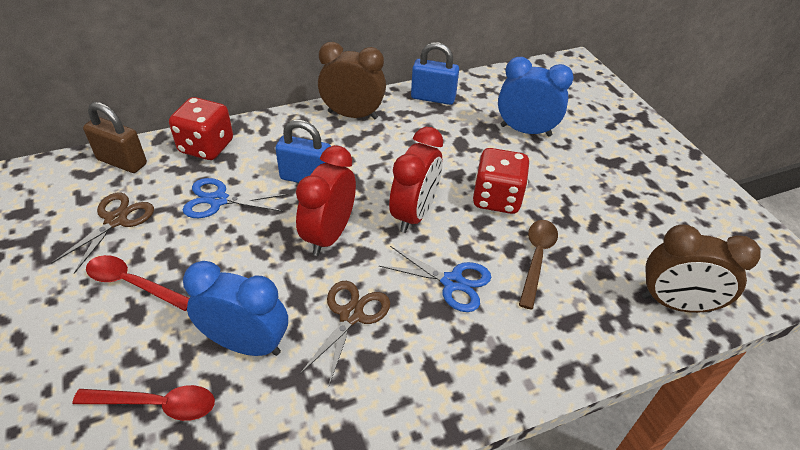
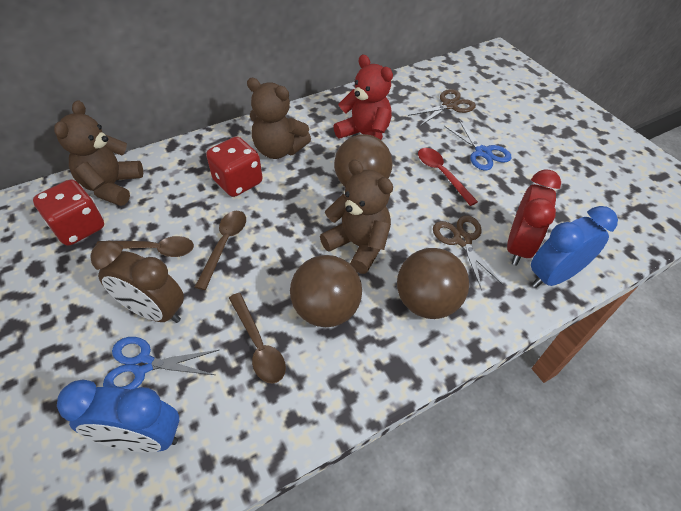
blue padlock: 2 -> 0
brown ball: 0 -> 3
brown clock: 2 -> 1
brown padlock: 1 -> 0
brown spoon: 1 -> 3
brown teddy bear: 0 -> 3
red clock: 2 -> 1
red spoon: 2 -> 1
red teddy bear: 0 -> 1

